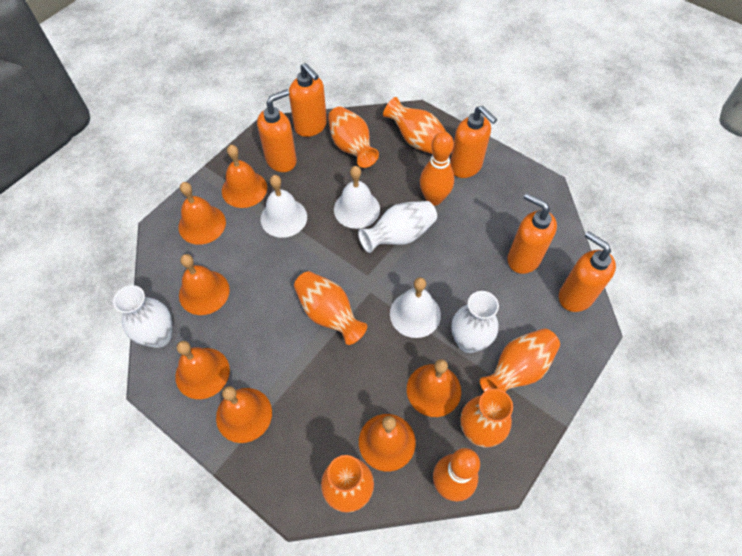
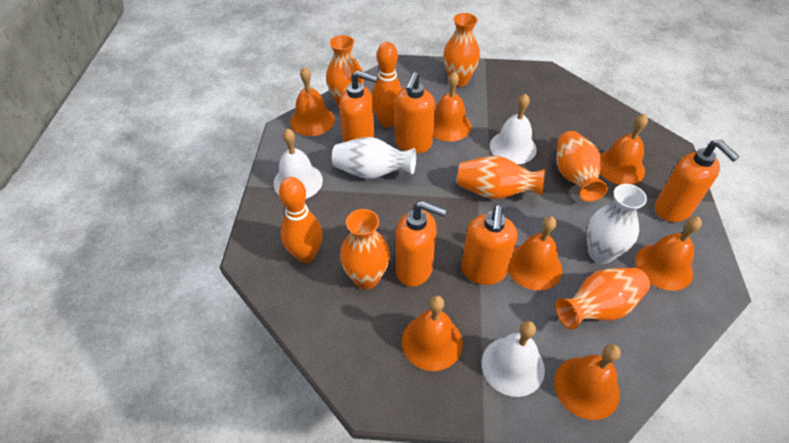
white vase: 3 -> 2

